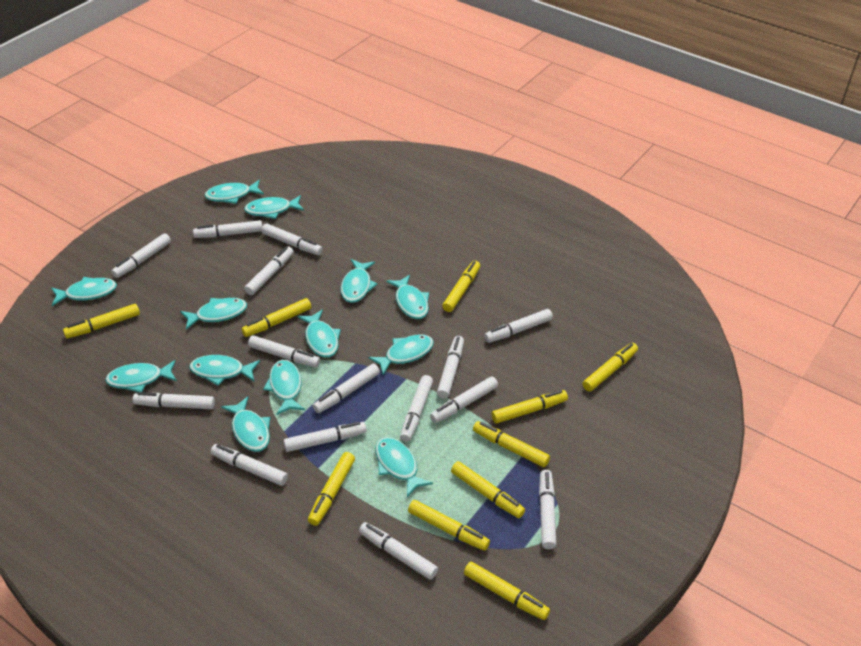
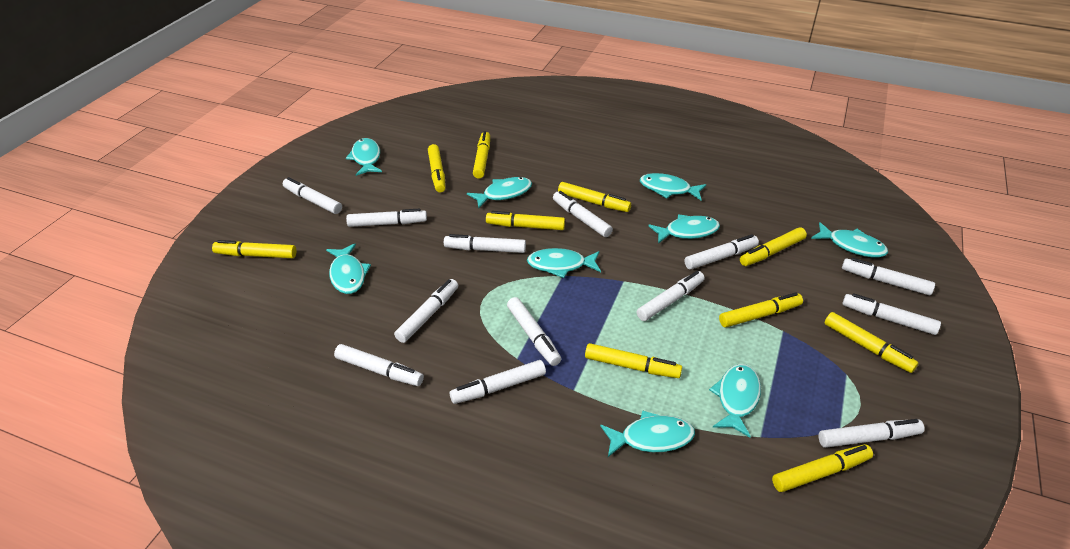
turquoise fish: 13 -> 9
white marker: 15 -> 13

